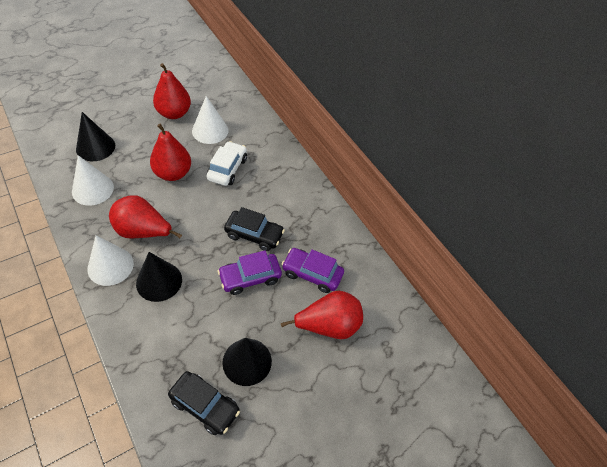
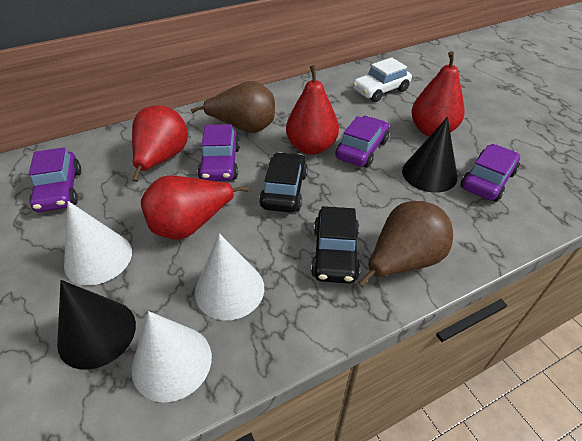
black cone: 3 -> 2
brown pear: 0 -> 2
purple car: 2 -> 4

